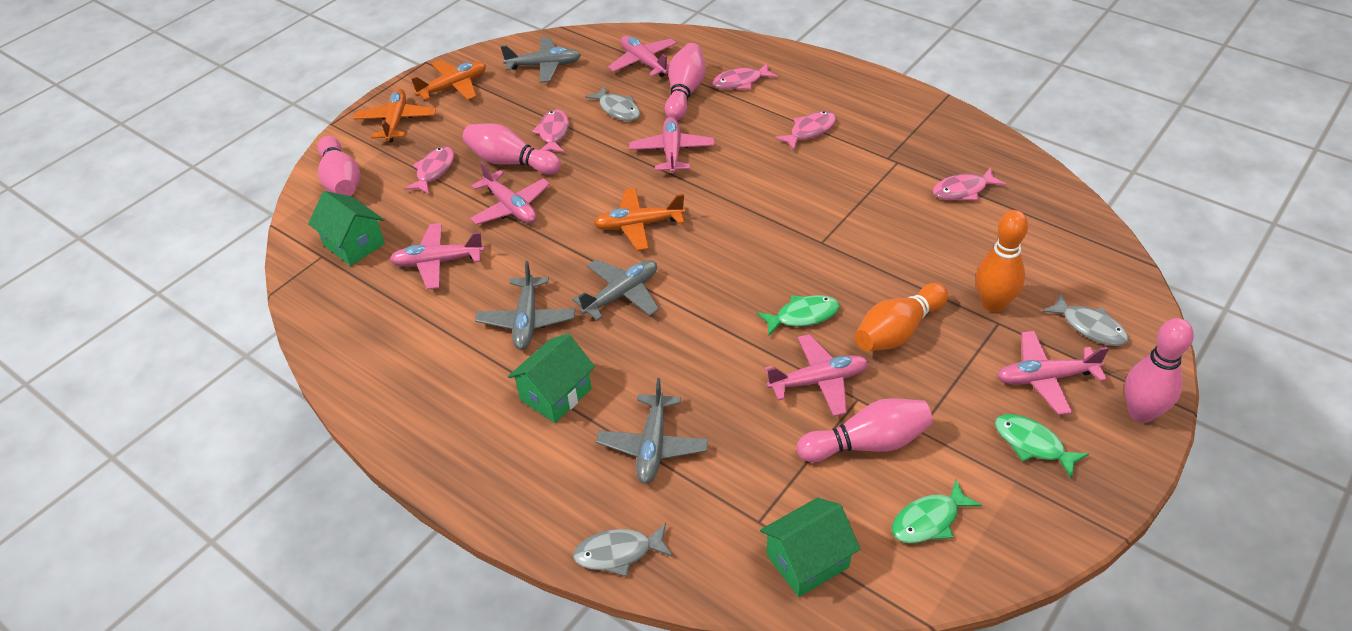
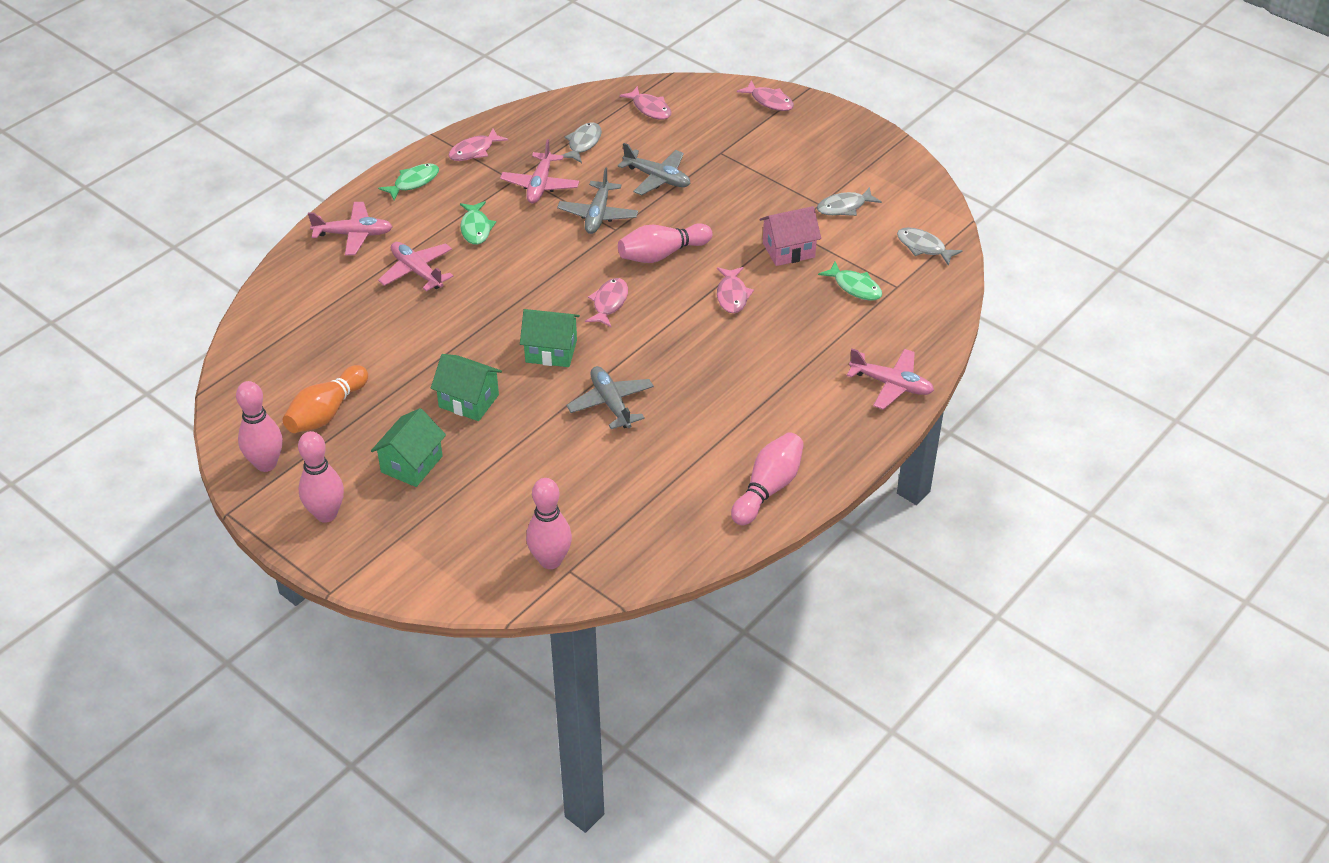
grey plane: 4 -> 3
orange bowling pin: 2 -> 1
orange plane: 3 -> 0
pink house: 0 -> 1
pink plane: 6 -> 4

